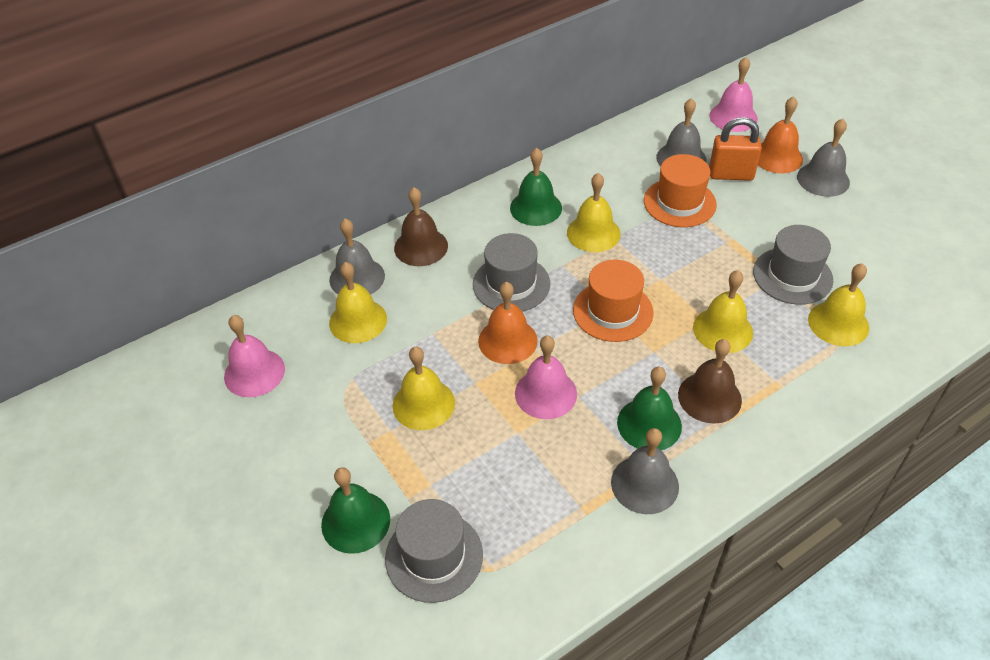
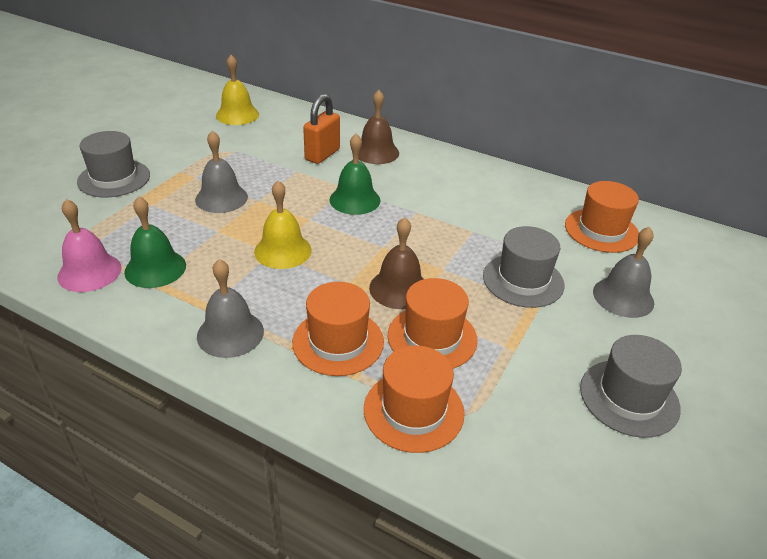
green bell: 3 -> 2
grey bell: 4 -> 3
orange bell: 2 -> 0
orange hat: 2 -> 4
pink bell: 3 -> 1
yellow bell: 5 -> 2

